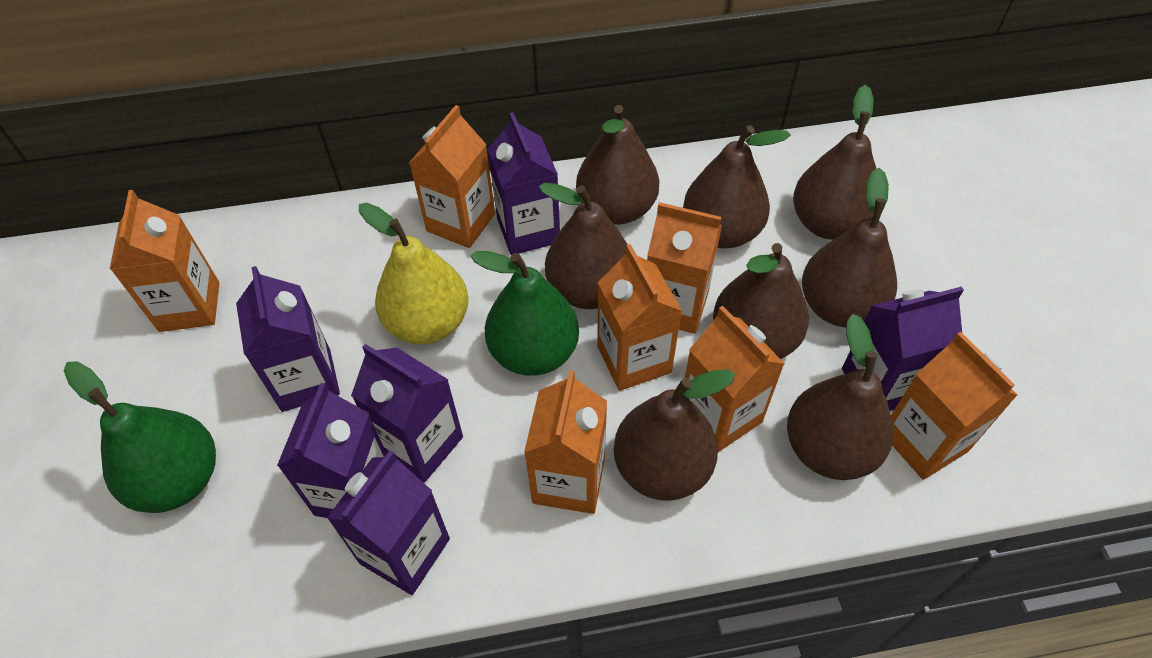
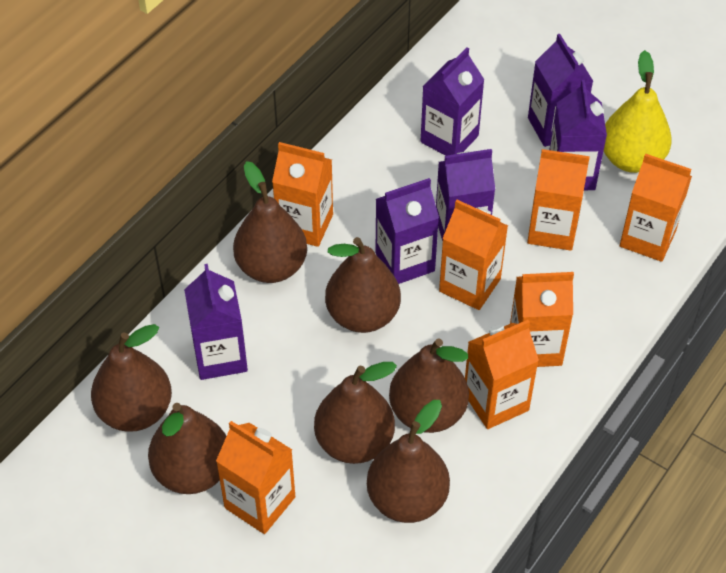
brown pear: 8 -> 7
green pear: 2 -> 0

